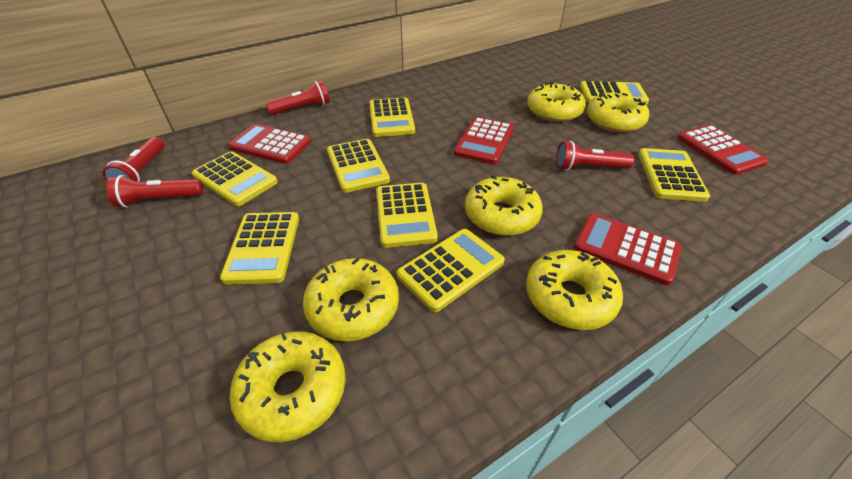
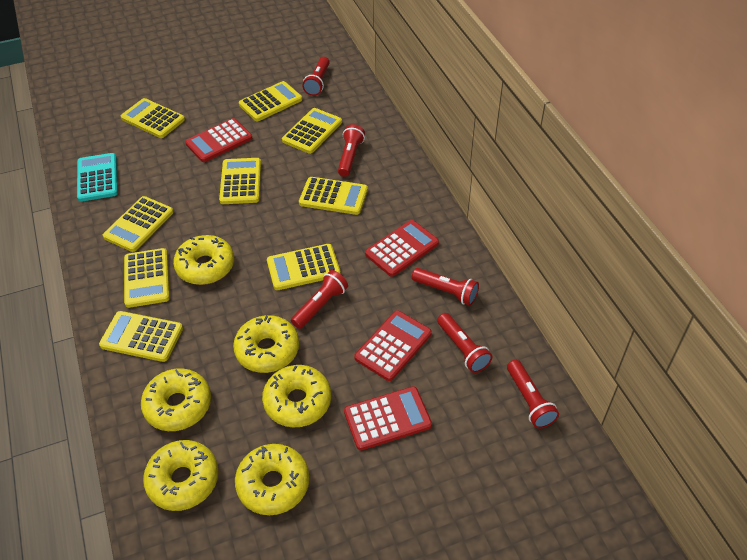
red flashlight: 4 -> 6
turquoise calculator: 0 -> 1
yellow calculator: 8 -> 9

